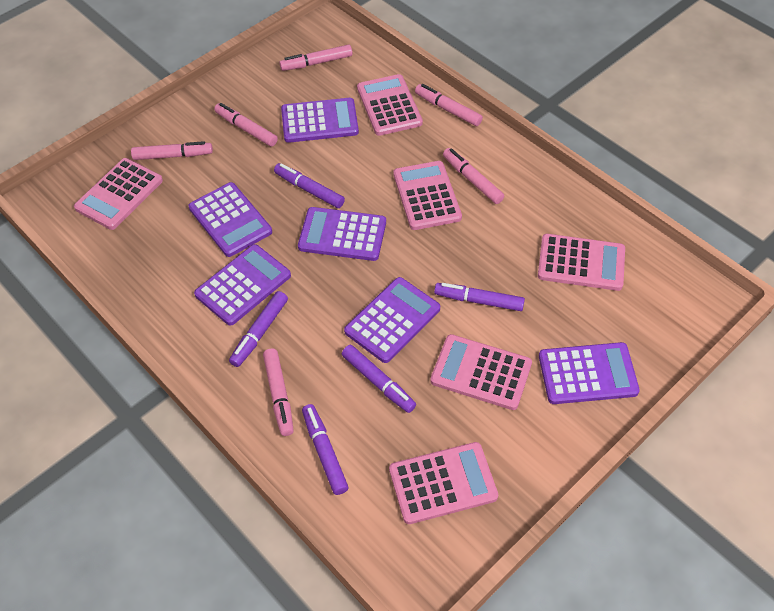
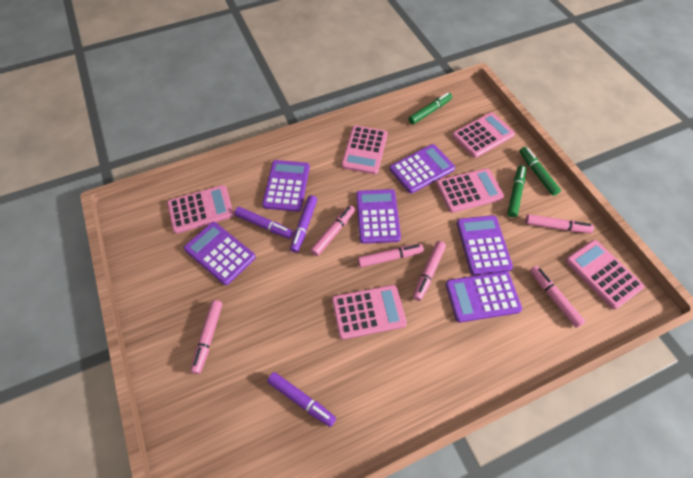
green marker: 0 -> 3
purple marker: 5 -> 3

